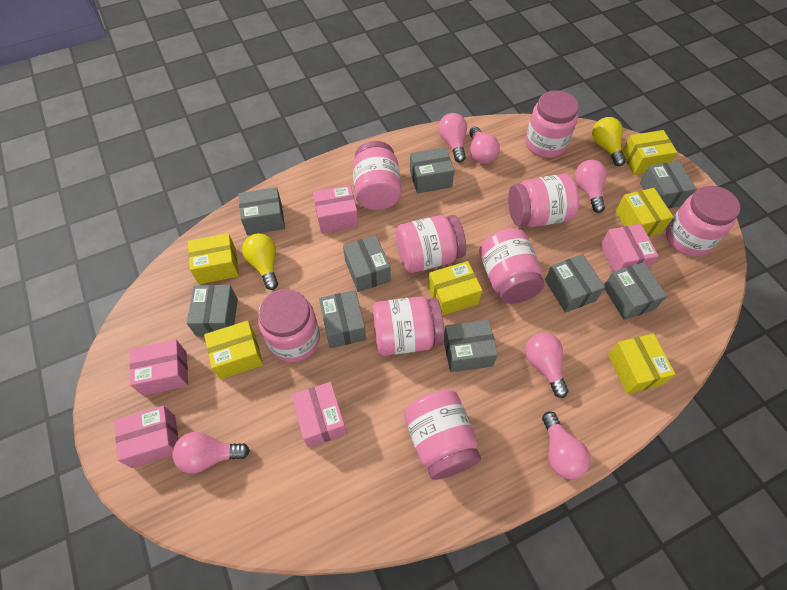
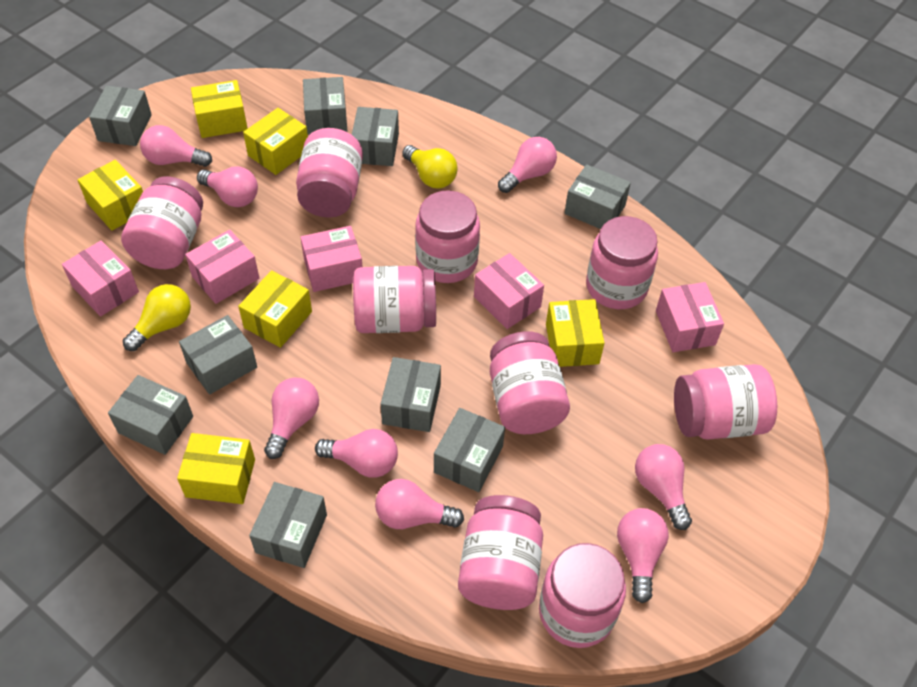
pink light bulb: 6 -> 8

